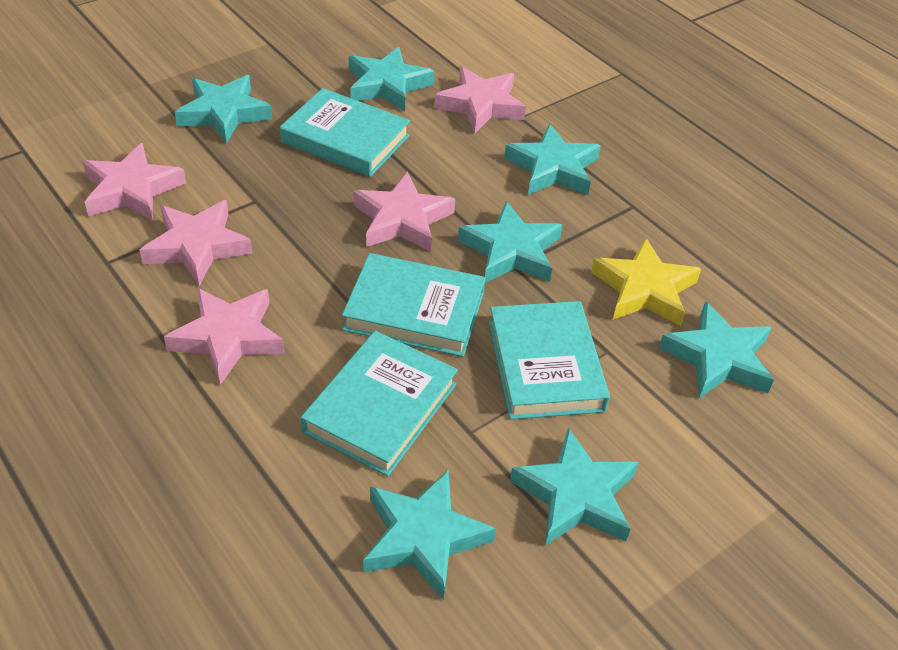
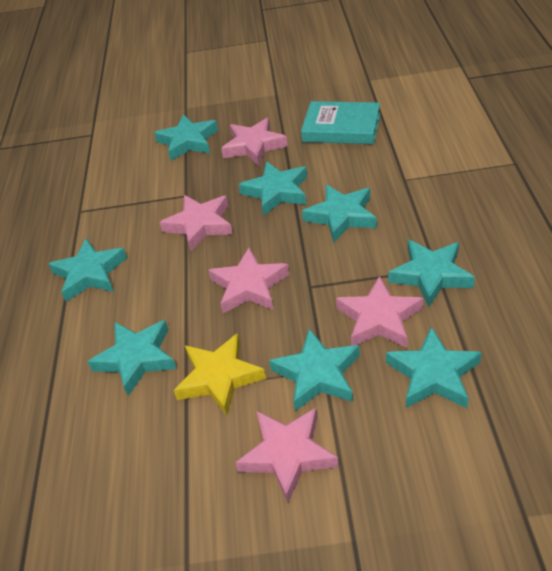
turquoise book: 4 -> 1
turquoise star: 7 -> 8

